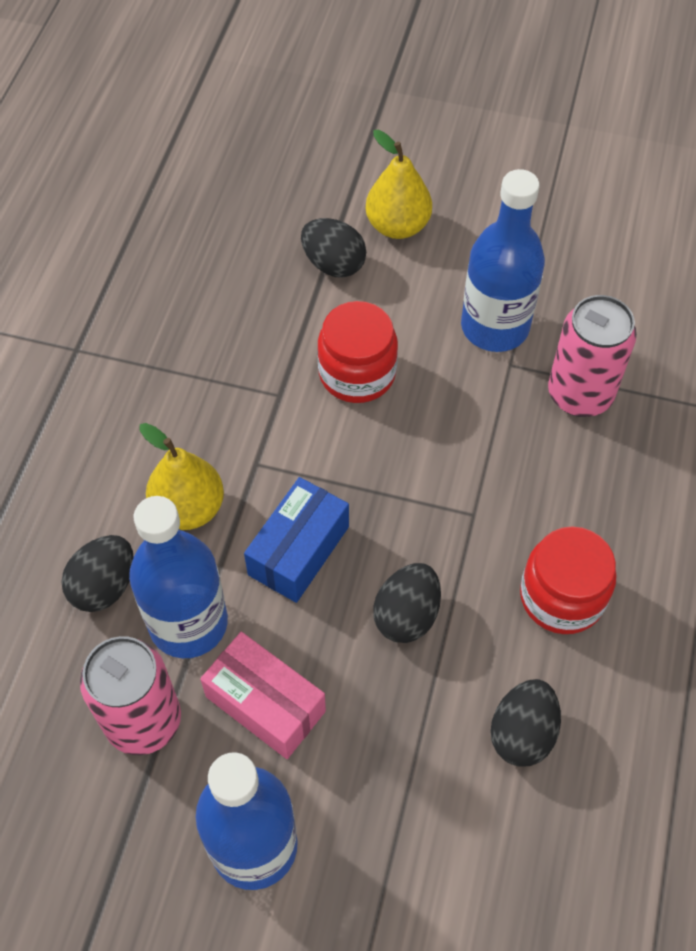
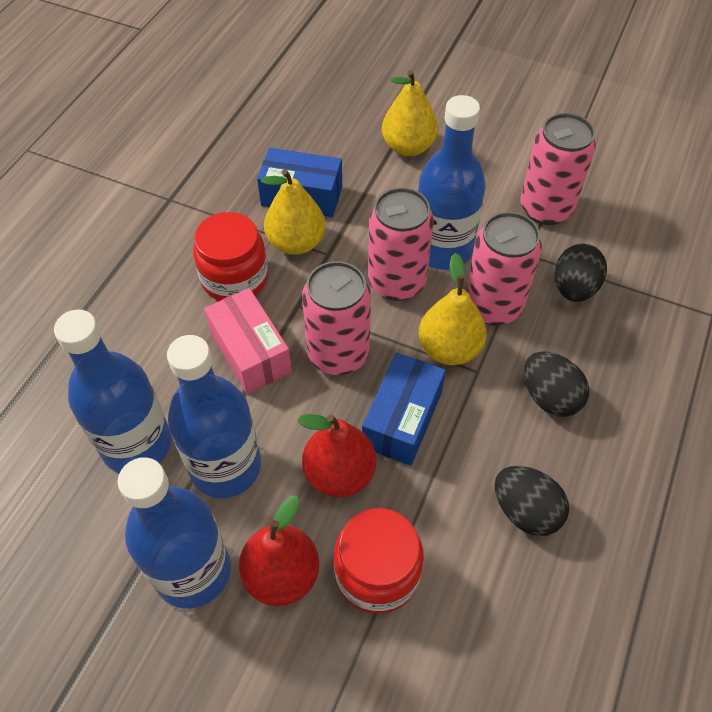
black egg: 4 -> 3
blue bottle: 3 -> 4
blue box: 1 -> 2
pink can: 2 -> 4
red pear: 0 -> 2
yellow pear: 2 -> 3

